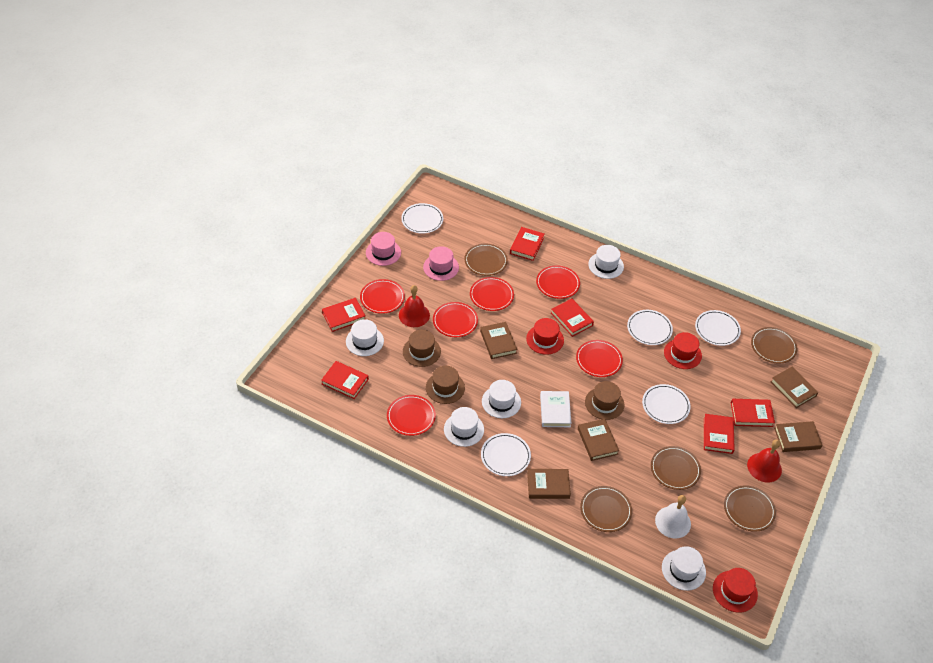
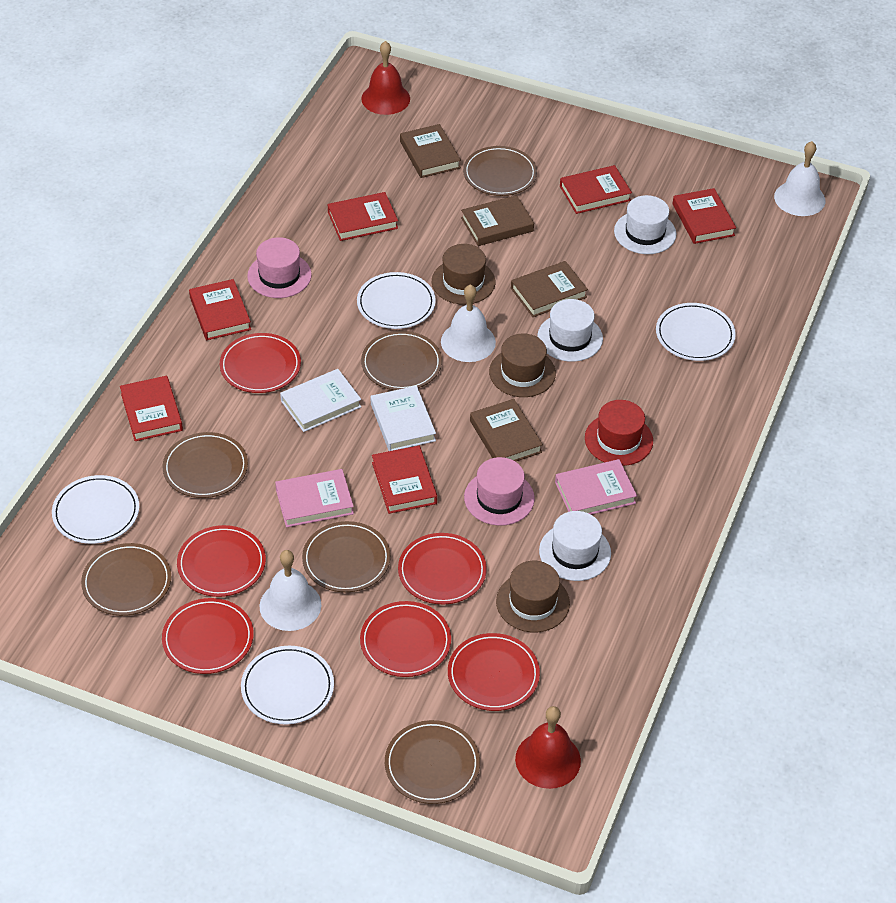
brown book: 5 -> 4
brown plate: 5 -> 6
pink book: 0 -> 2
red hat: 3 -> 1
white bell: 1 -> 3
white book: 1 -> 2
white hat: 5 -> 3
white plate: 5 -> 4

